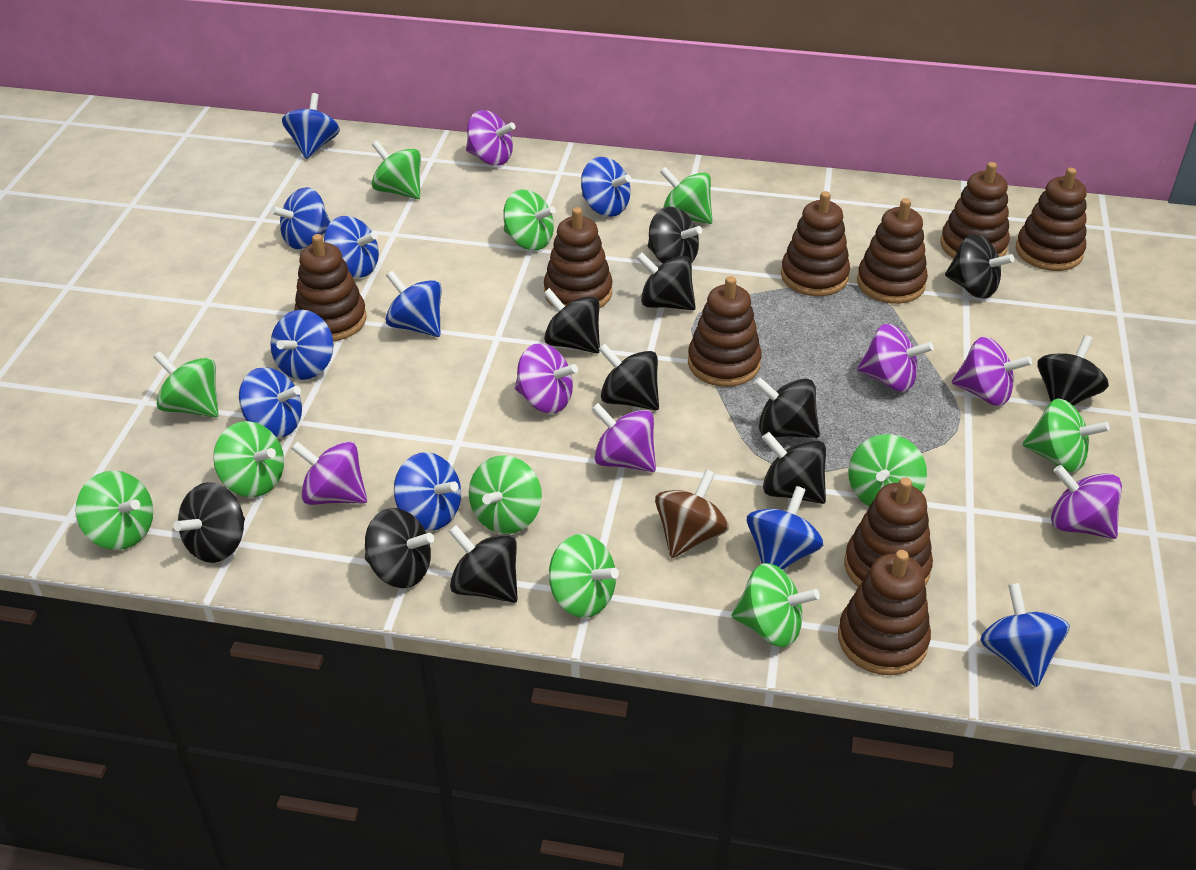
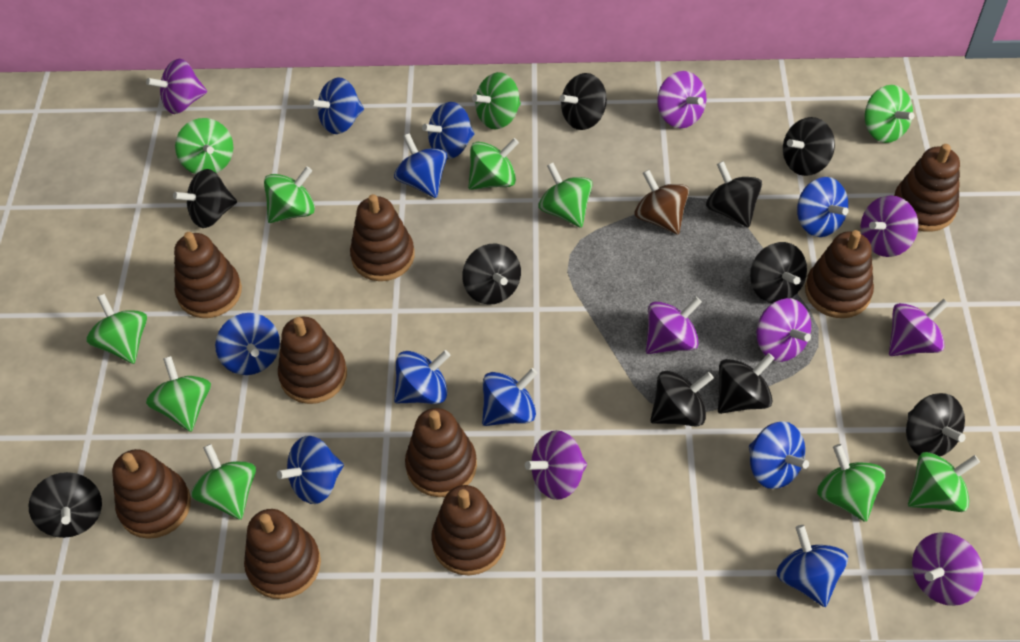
black spinning top: 11 -> 10
purple spinning top: 7 -> 8

